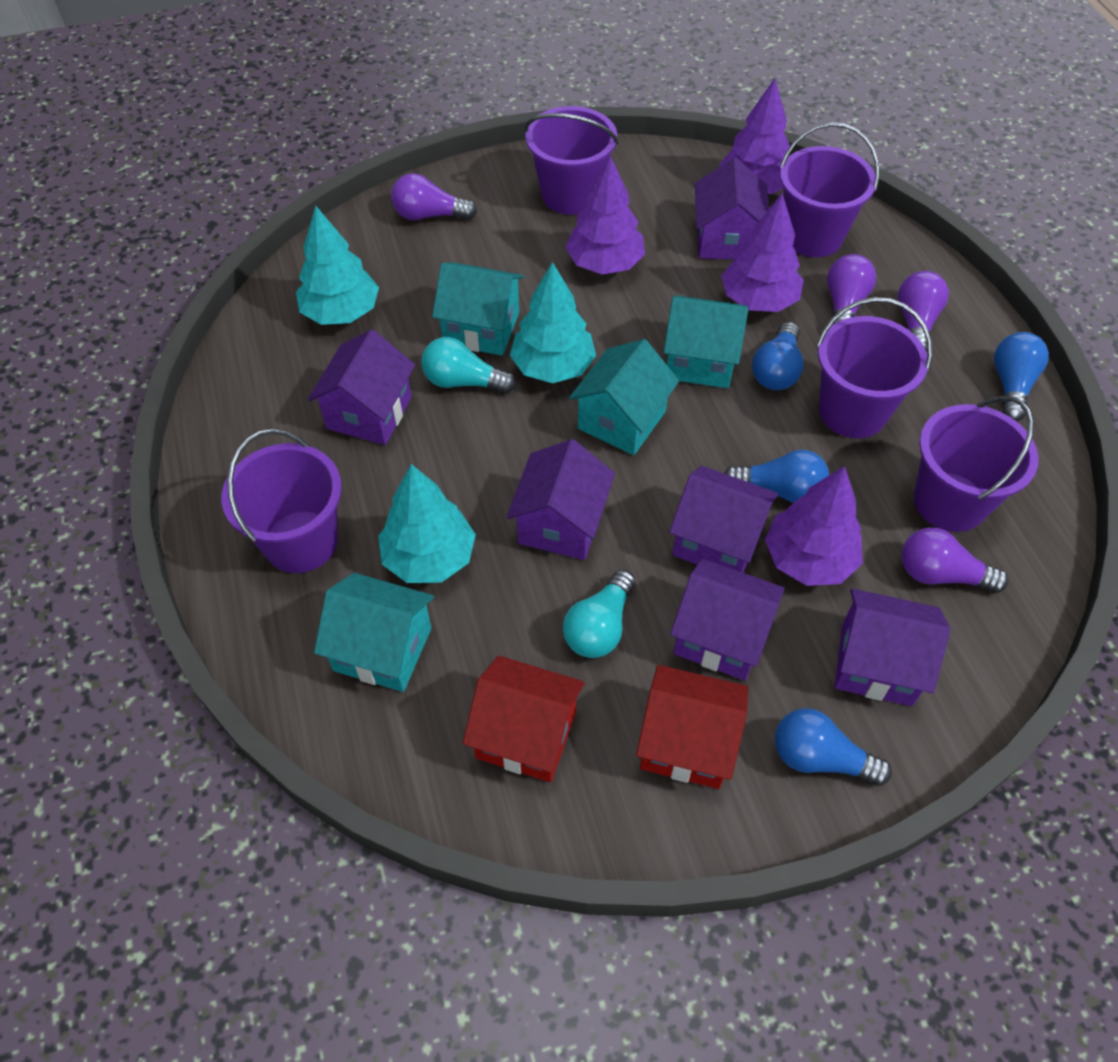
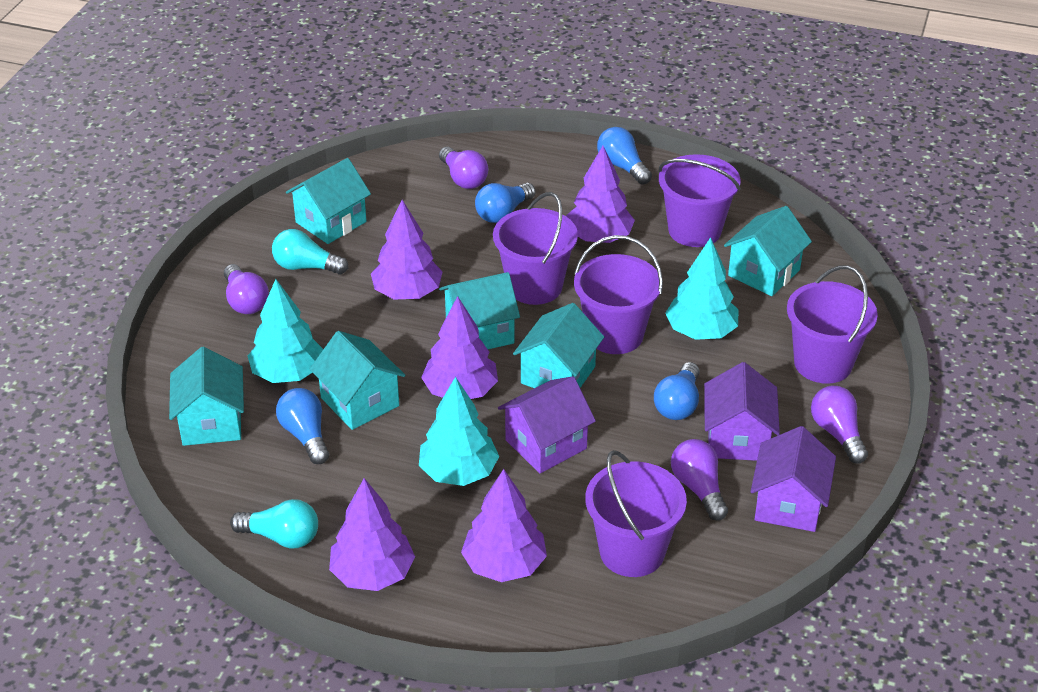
purple house: 6 -> 3
purple tree: 4 -> 5
red house: 2 -> 0
turquoise house: 4 -> 6

